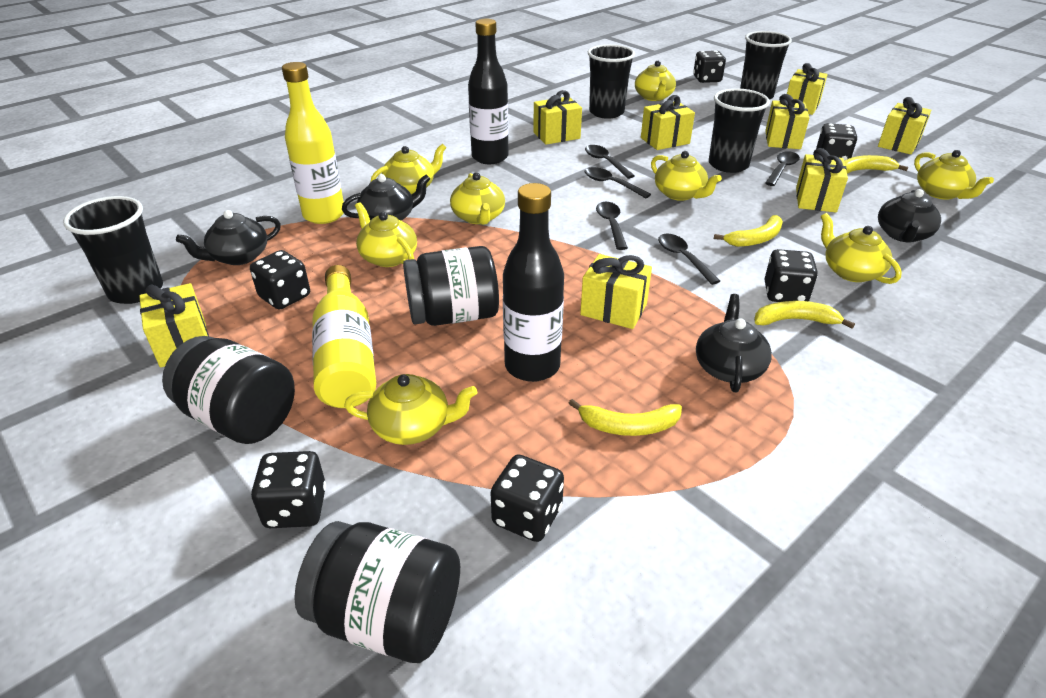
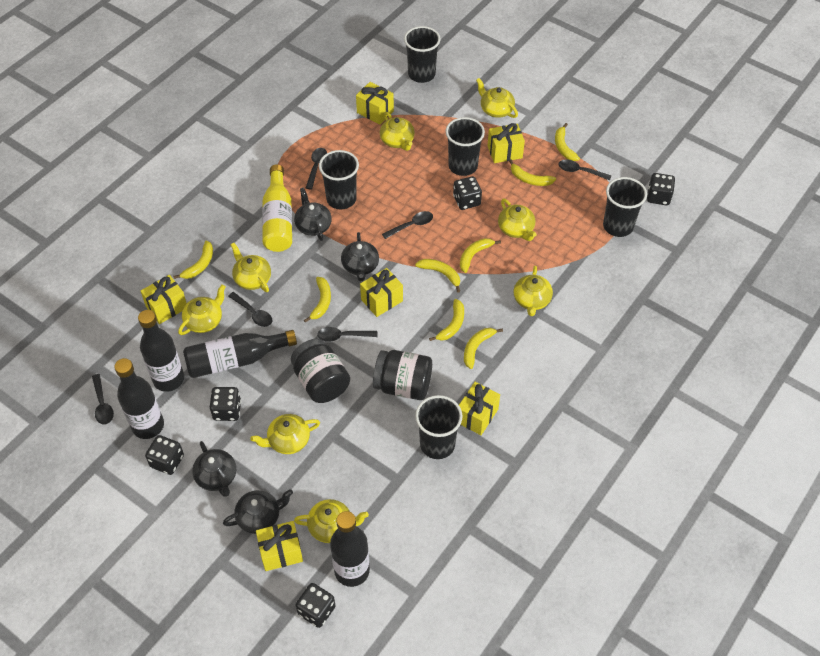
black bottle: 2 -> 4
black cup: 4 -> 5
black dice: 6 -> 5
black jar: 3 -> 2
black spoon: 5 -> 6
yellow banana: 4 -> 8
yellow bottle: 2 -> 1
yellow gift: 8 -> 6

